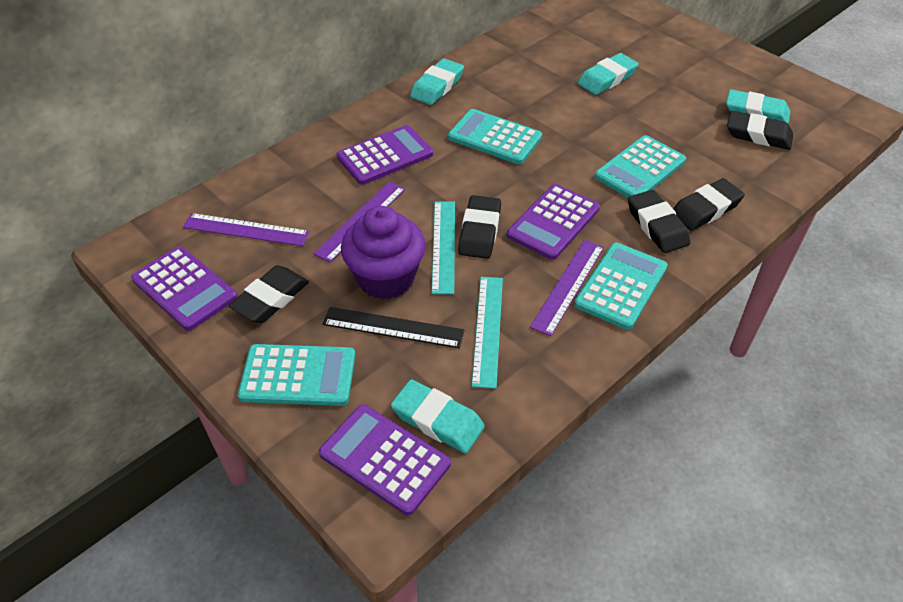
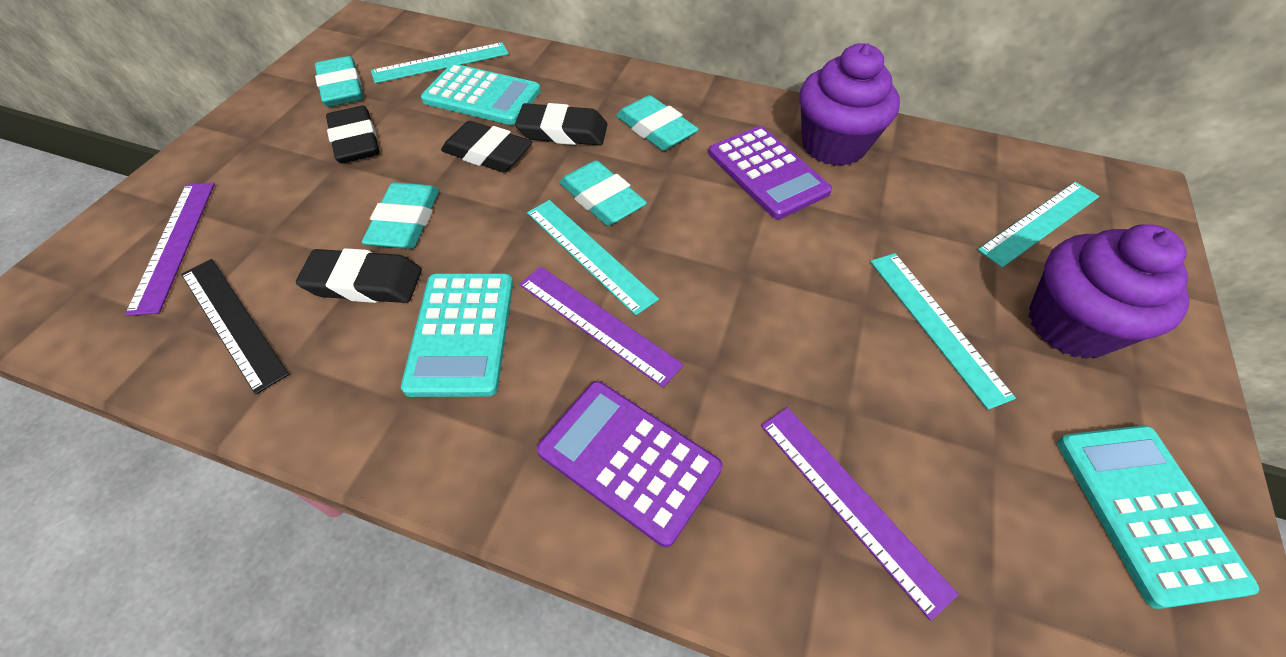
black eraser: 5 -> 4
purple calculator: 4 -> 2
purple cupcake: 1 -> 2
turquoise calculator: 4 -> 3
turquoise ruler: 2 -> 4

